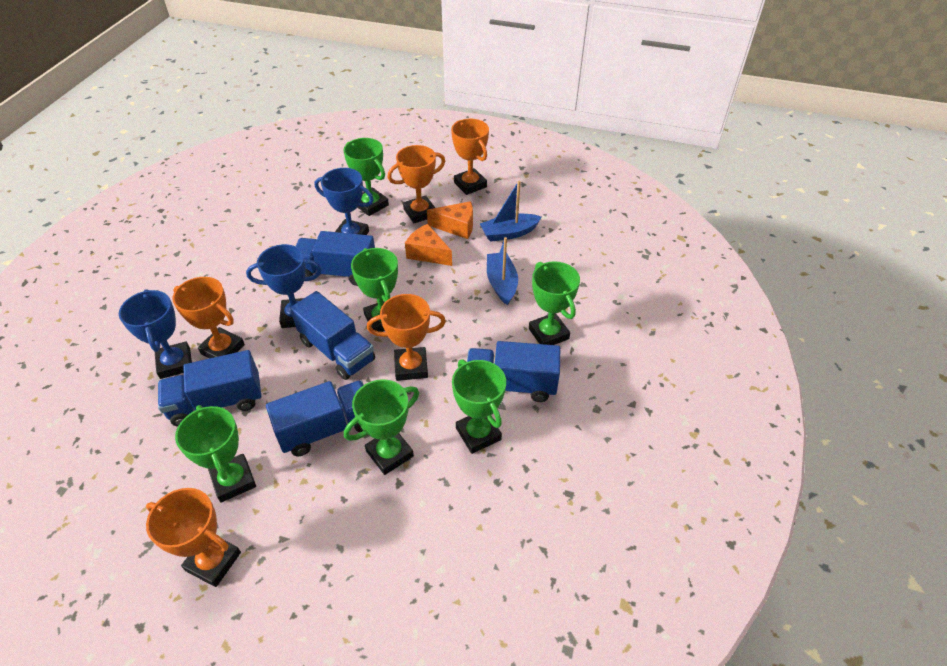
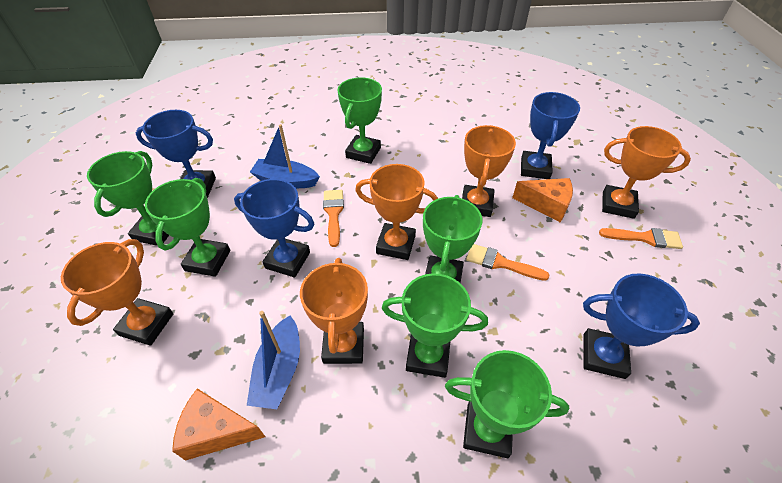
blue trophy: 3 -> 4
blue truck: 5 -> 0
orange brush: 0 -> 3

